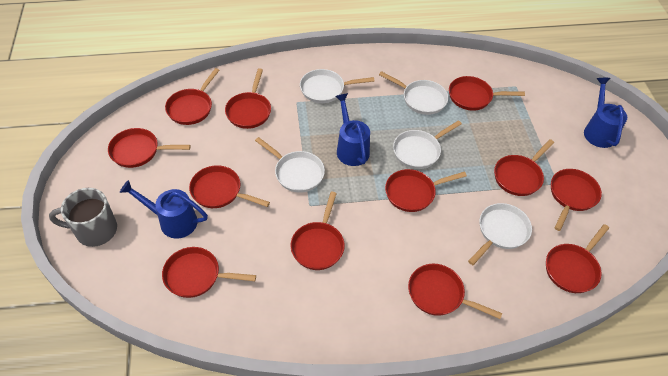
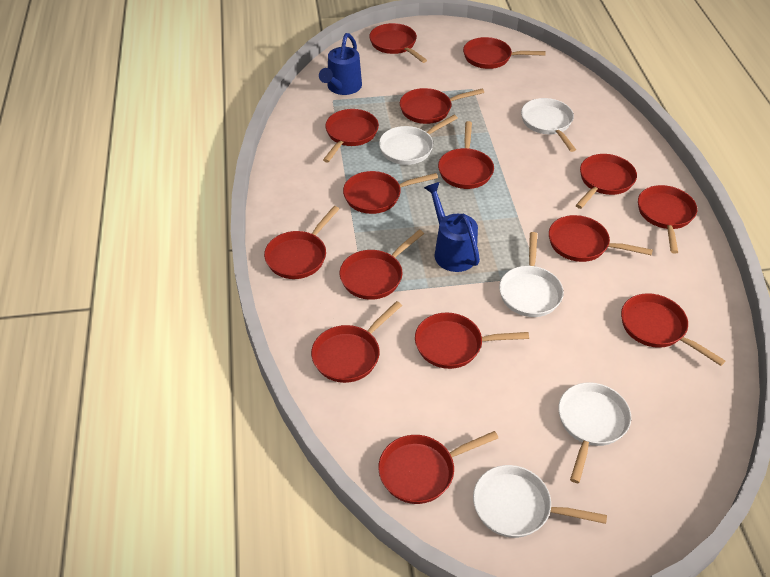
blue watering can: 3 -> 2
grey mug: 1 -> 0
red pan: 12 -> 15

